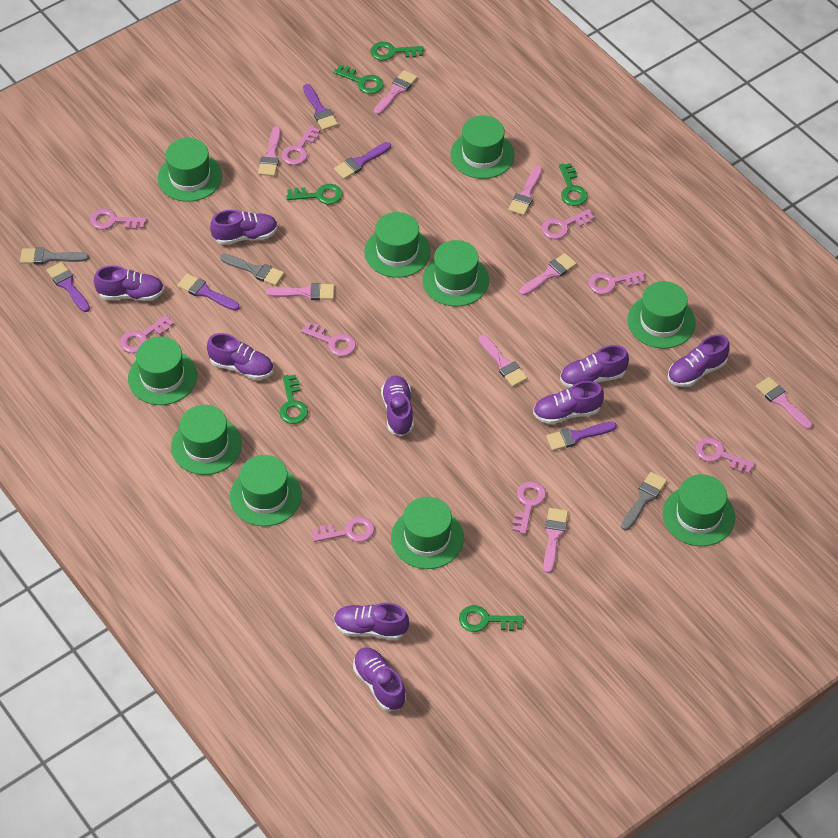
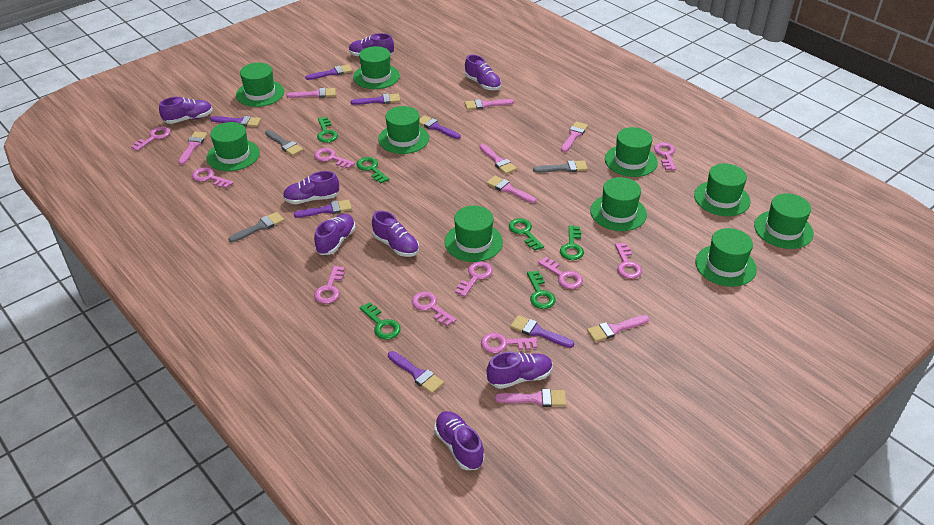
pink key: 9 -> 10
purple brush: 5 -> 7
purple shoe: 9 -> 8

